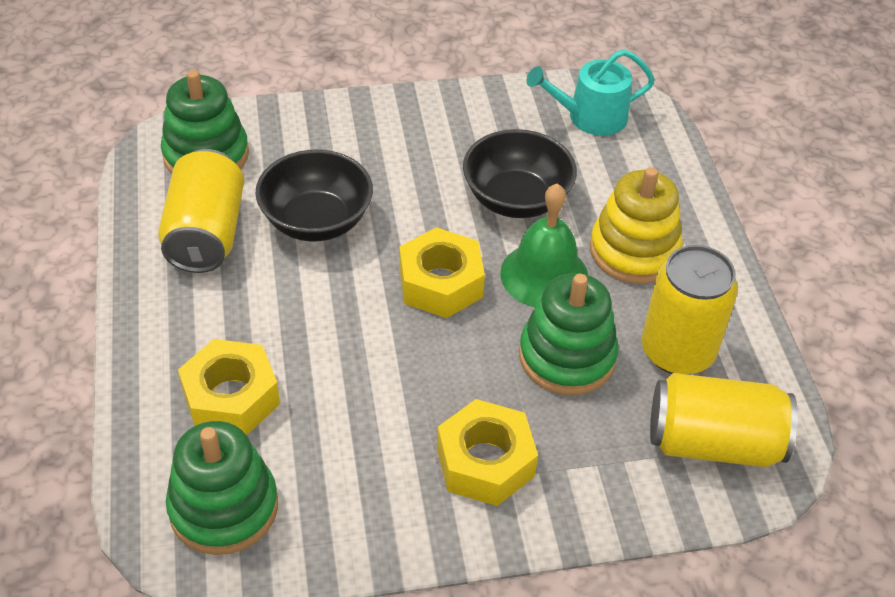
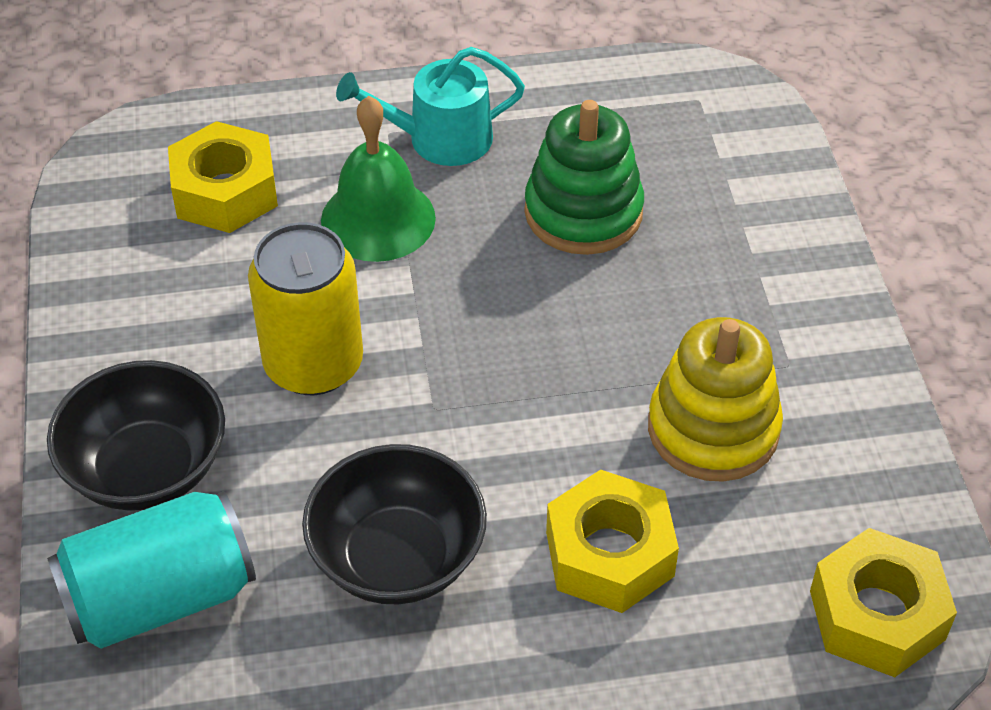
green stacking toy: 3 -> 1
turquoise can: 0 -> 1
yellow can: 3 -> 1

